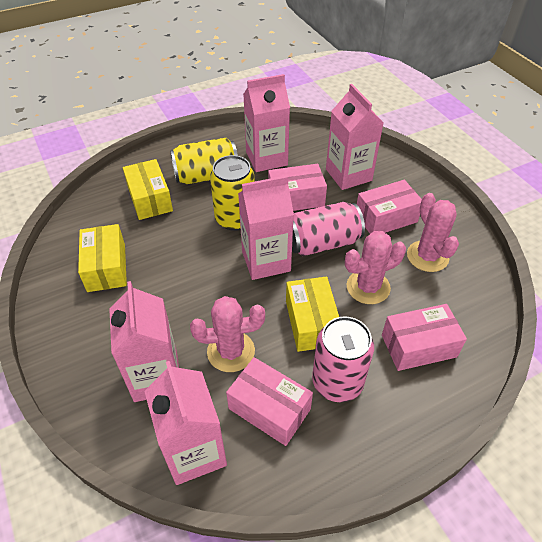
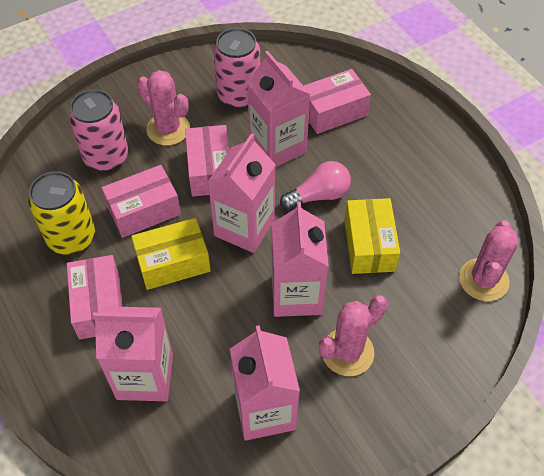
pink light bulb: 0 -> 1
yellow box: 3 -> 2
yellow can: 2 -> 1

